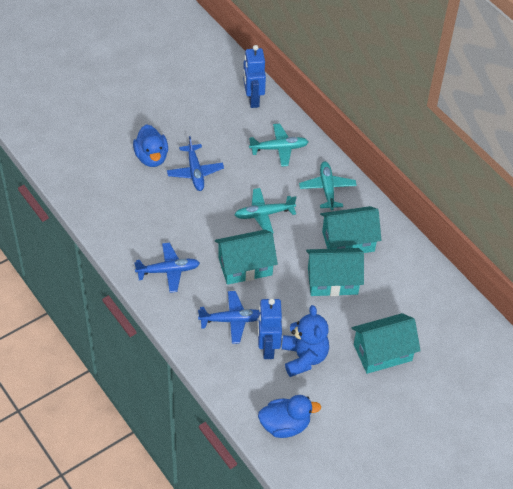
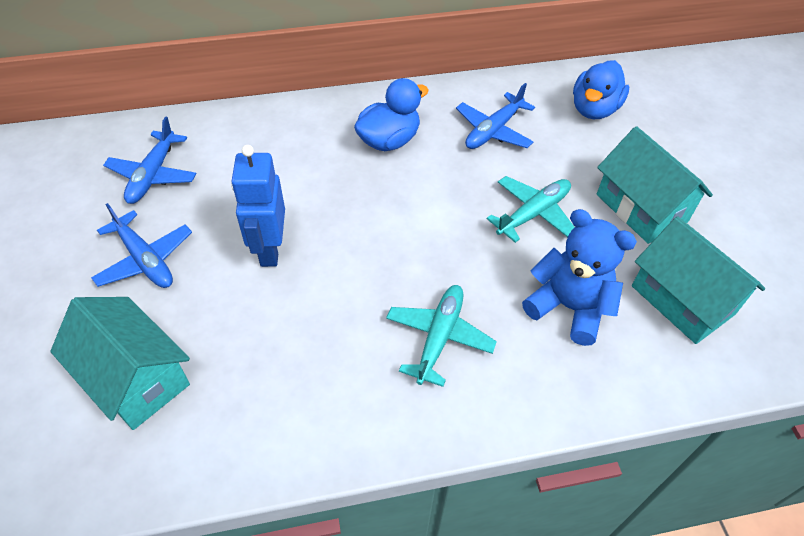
blue robot: 2 -> 1
turquoise house: 4 -> 3
turquoise plane: 3 -> 2

